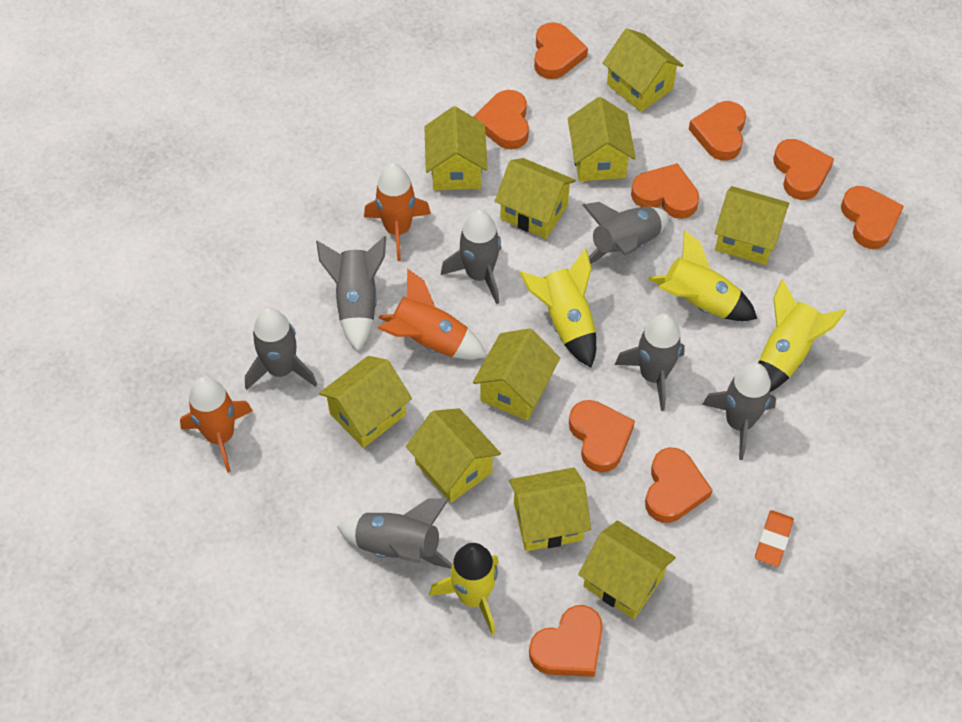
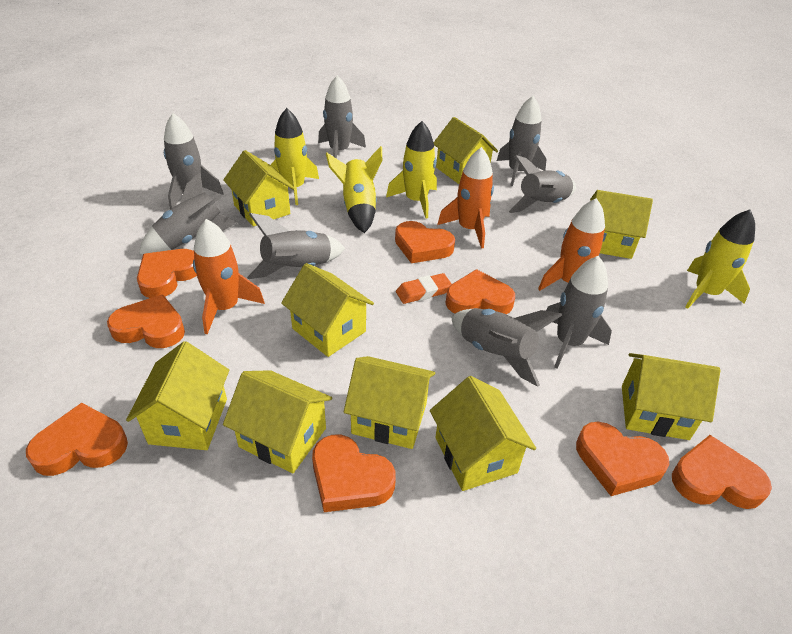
grey rocket: 7 -> 8
orange heart: 9 -> 8
yellow house: 10 -> 9

